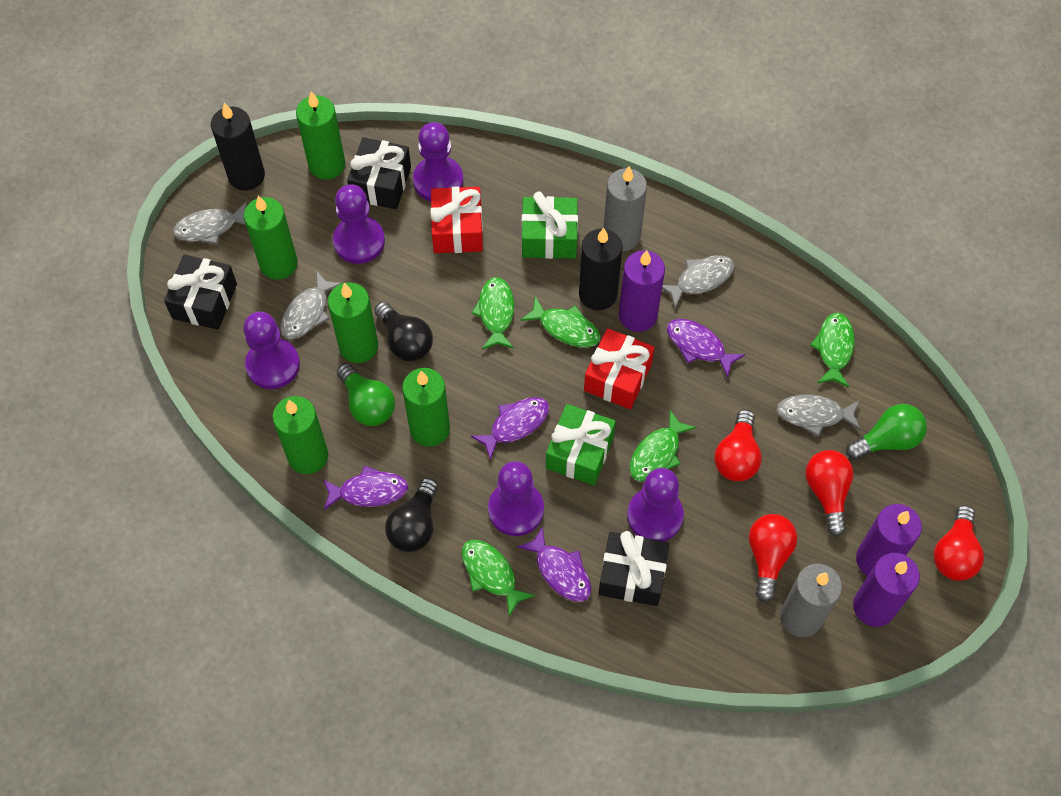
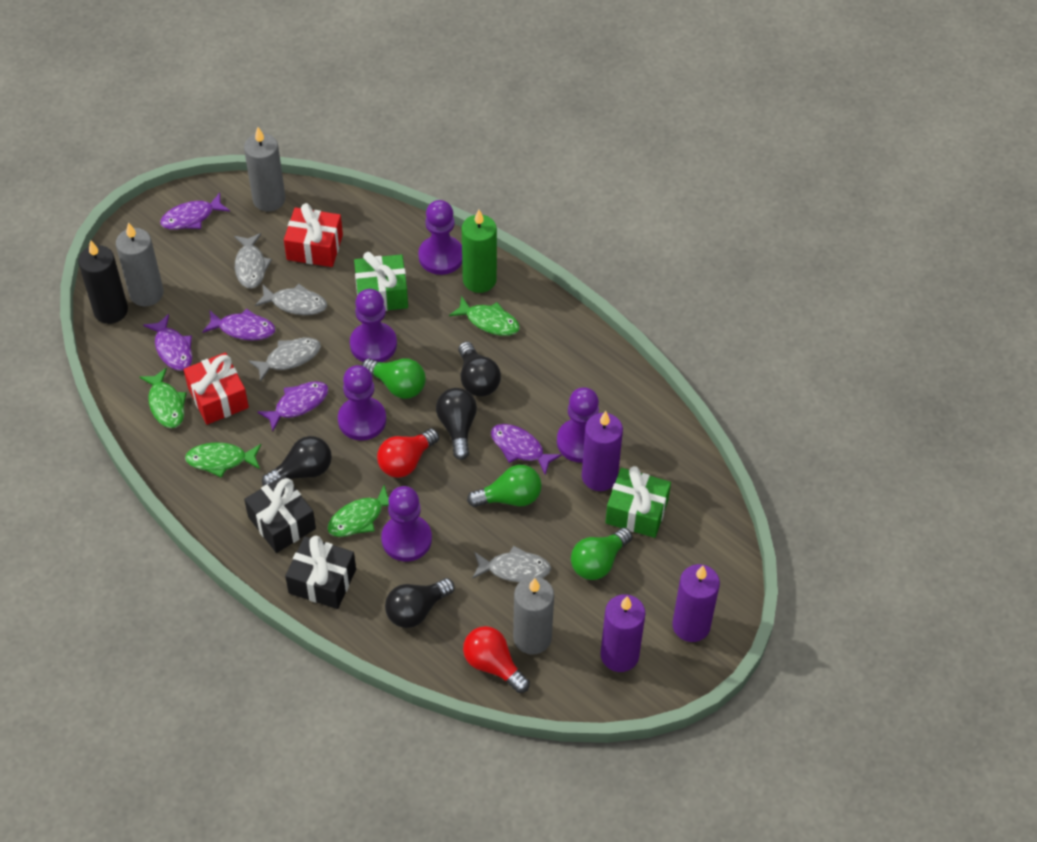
black candle: 2 -> 1
black gift: 3 -> 2
black light bulb: 2 -> 4
green candle: 5 -> 1
green fish: 5 -> 4
green light bulb: 2 -> 3
grey candle: 2 -> 3
purple fish: 4 -> 5
red light bulb: 4 -> 2

